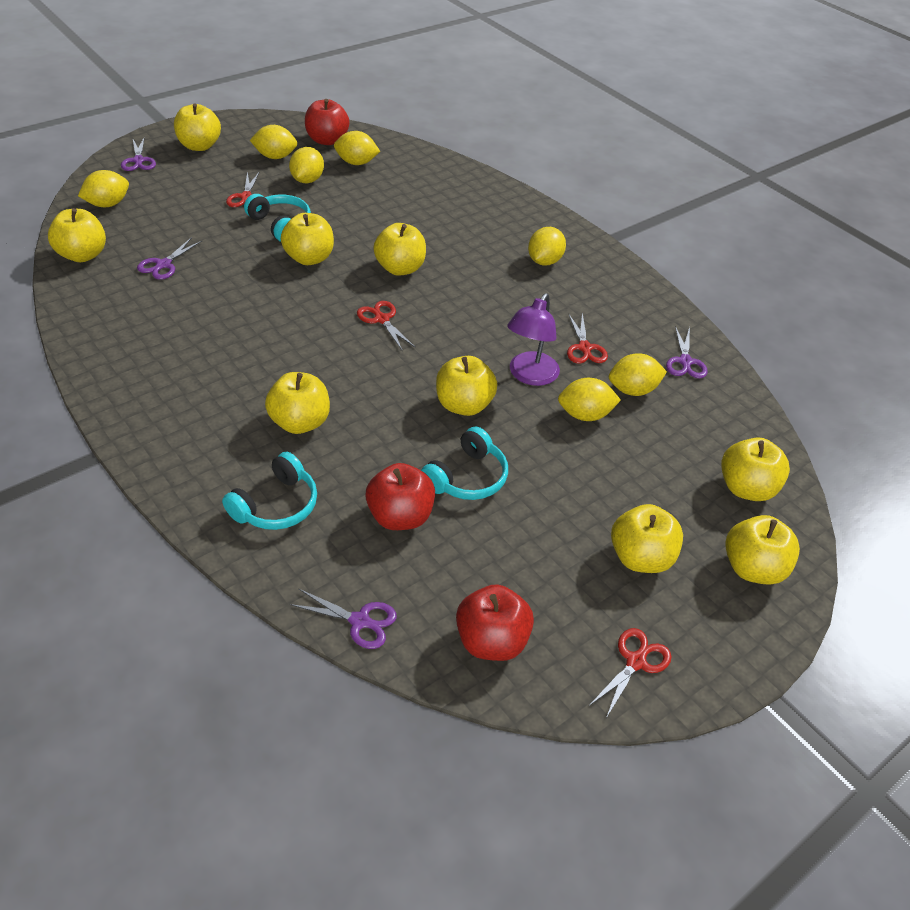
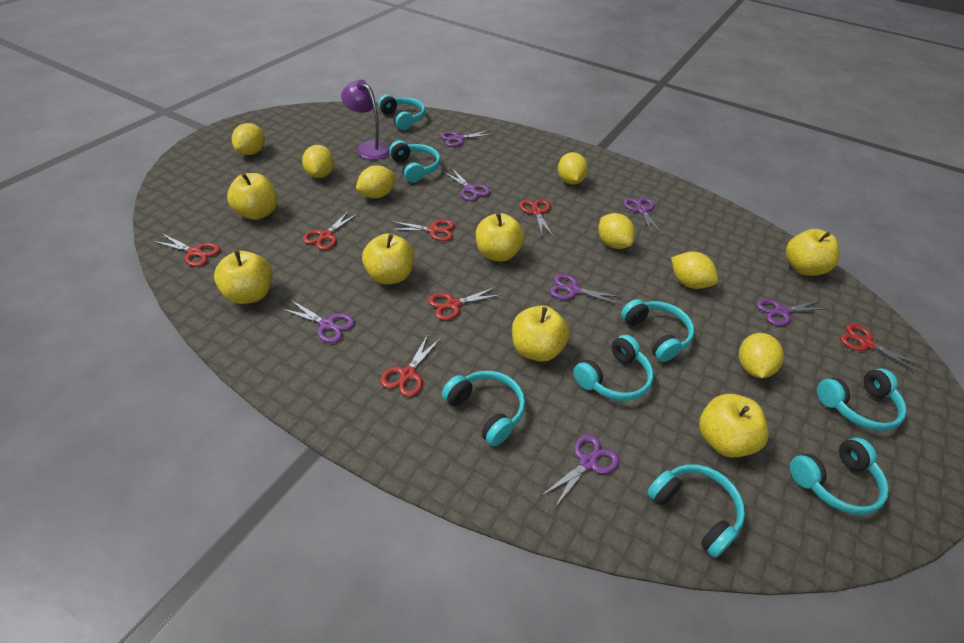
purple scissors: 4 -> 7
red apple: 3 -> 0
red scissors: 4 -> 7
turquoise headphones: 3 -> 8
yellow apple: 9 -> 7

